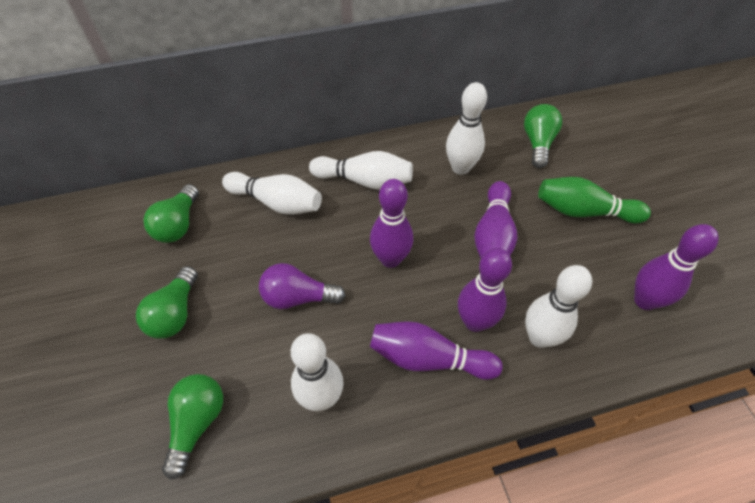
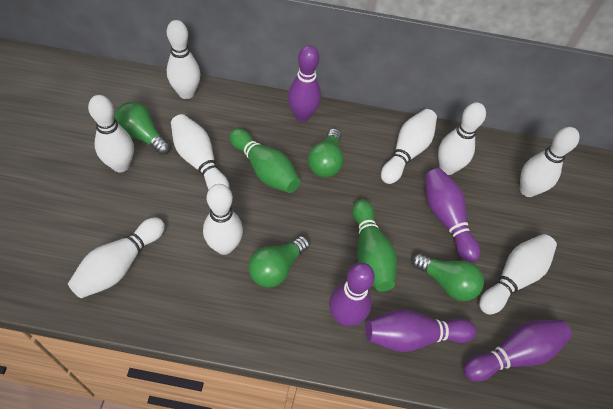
green bowling pin: 1 -> 2
purple light bulb: 1 -> 0
white bowling pin: 5 -> 9

